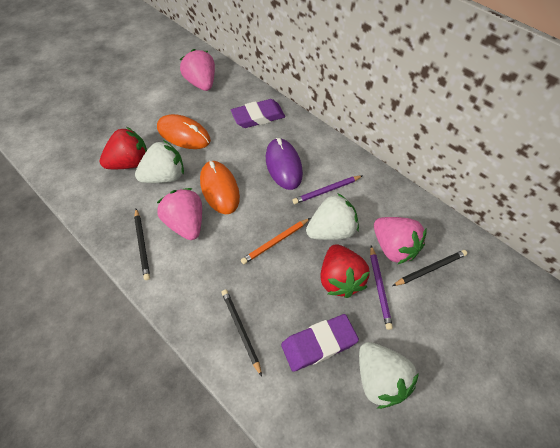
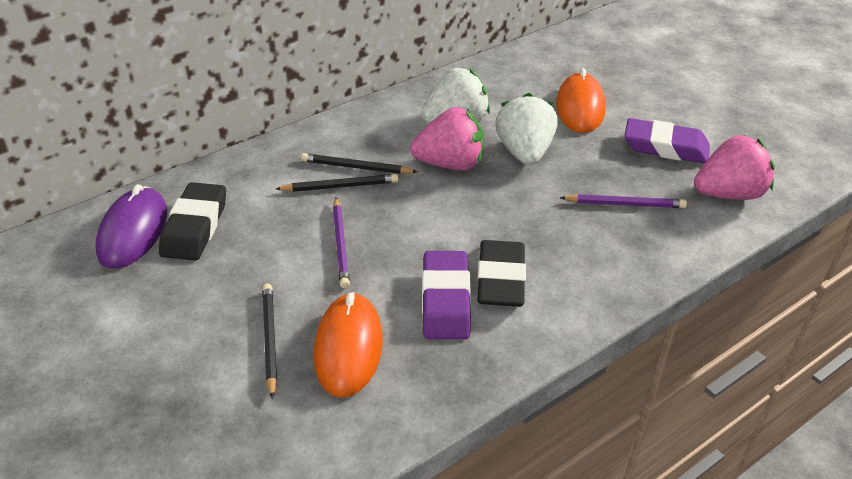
black eraser: 0 -> 2
orange pencil: 1 -> 0
pink strawberry: 3 -> 2
red strawberry: 2 -> 0
white strawberry: 3 -> 2

